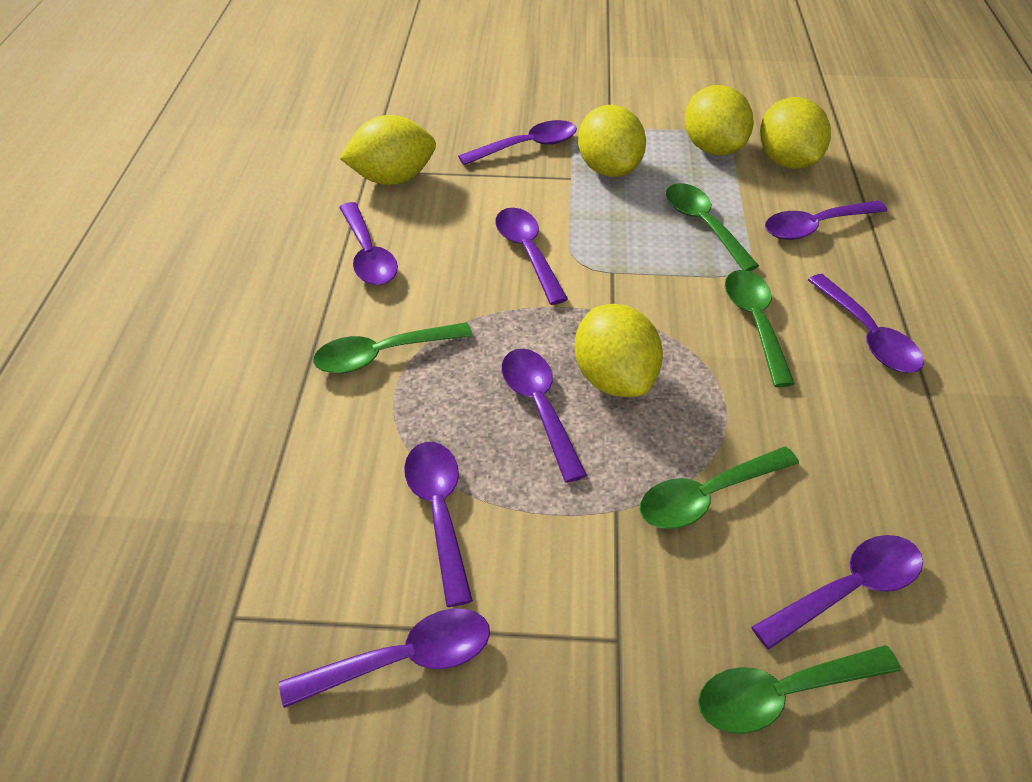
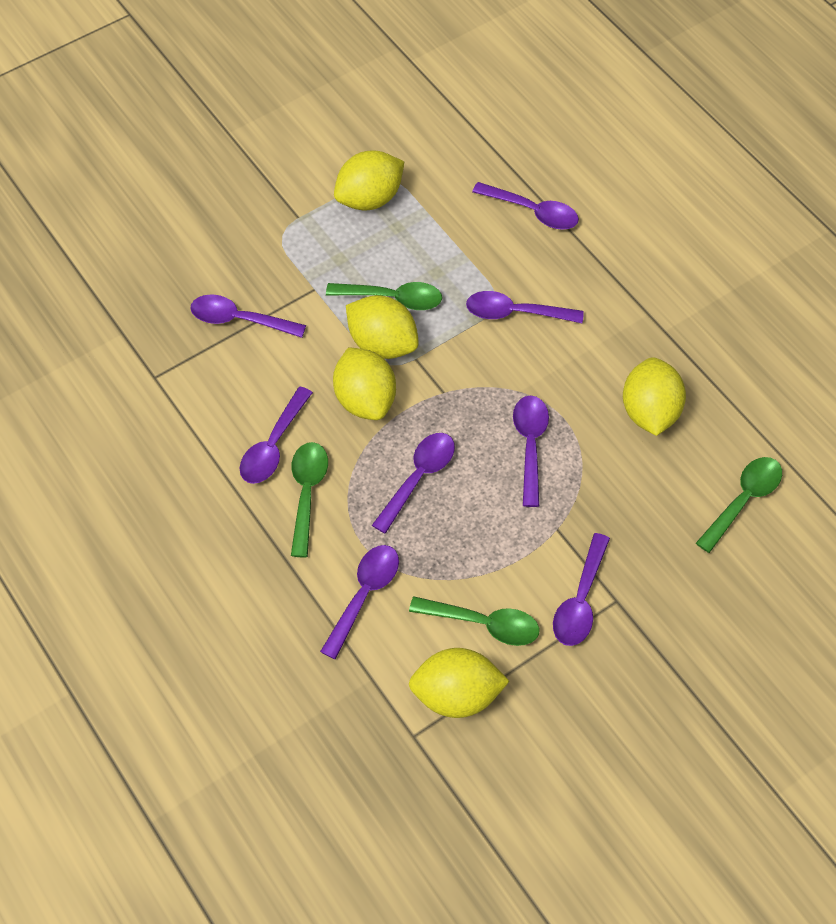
green spoon: 5 -> 4
purple spoon: 9 -> 8

